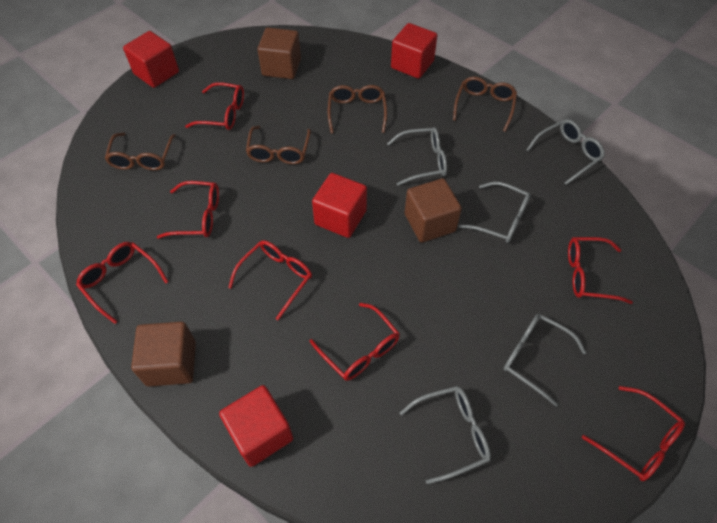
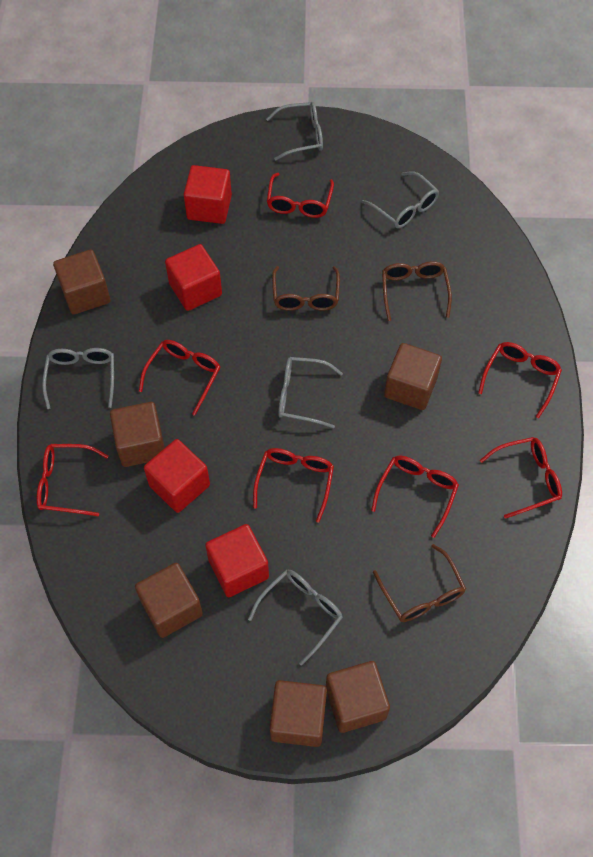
brown cube: 3 -> 6
brown glasses: 4 -> 3

